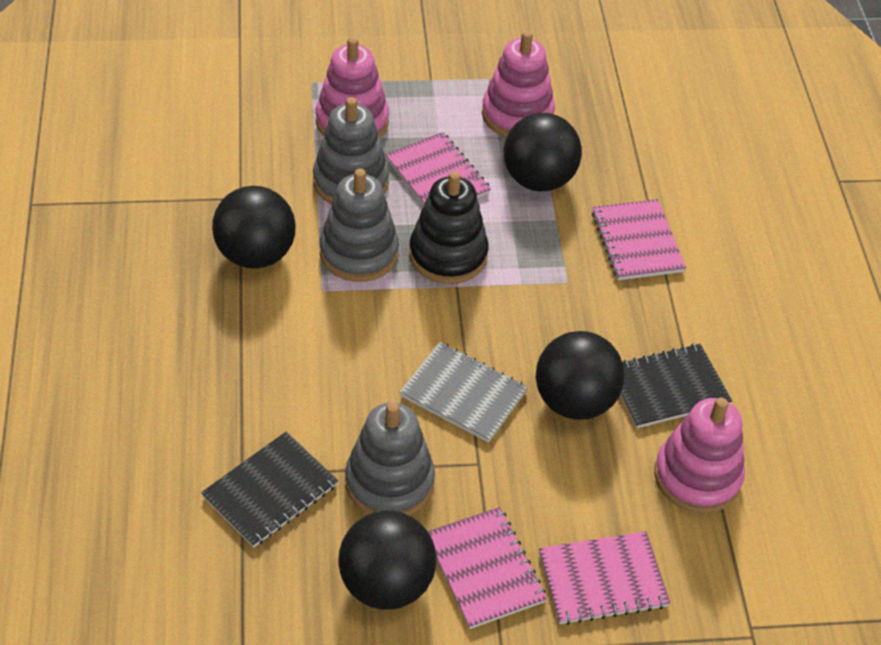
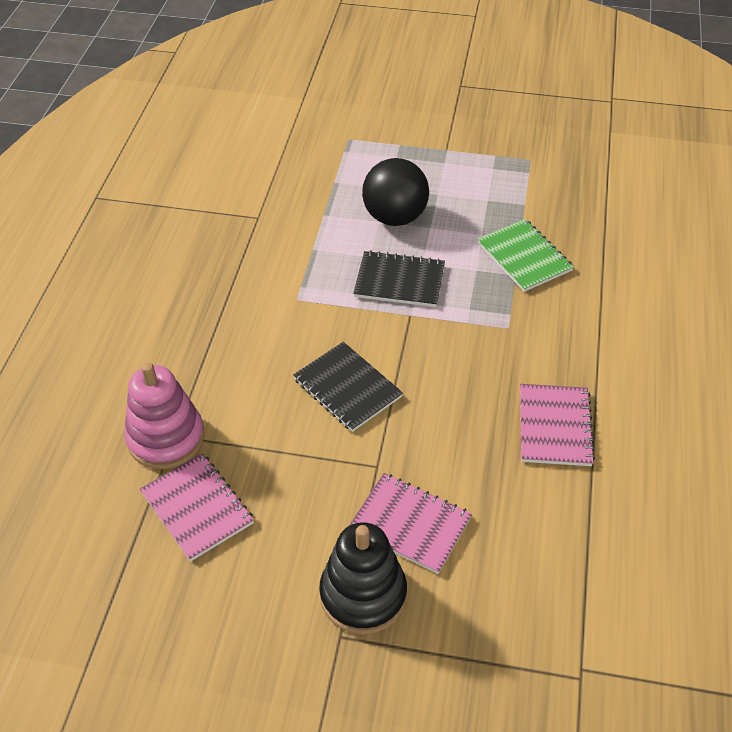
black ball: 4 -> 1
green notebook: 0 -> 1
grey notebook: 1 -> 0
grey stacking toy: 3 -> 0
pink notebook: 4 -> 3
pink stacking toy: 3 -> 1

